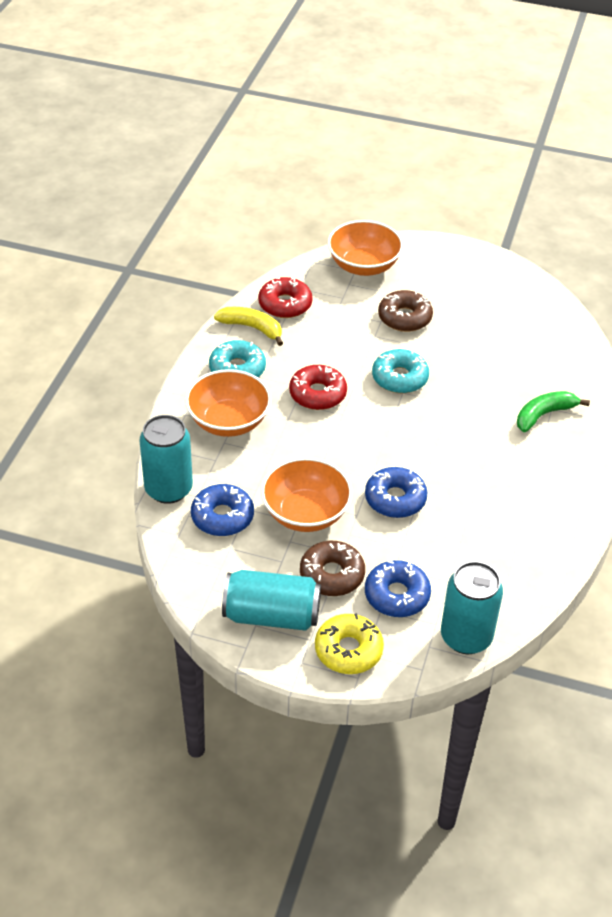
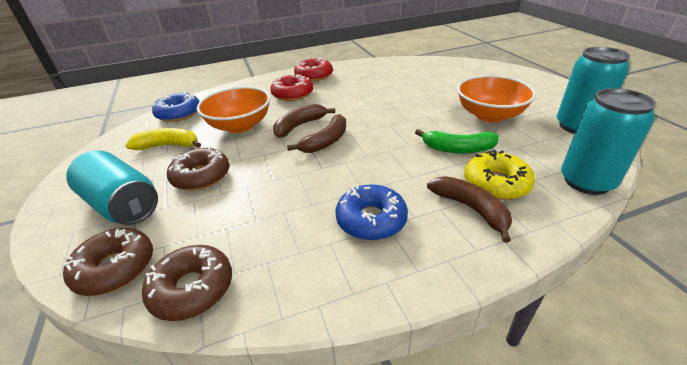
blue donut: 3 -> 2
brown banana: 0 -> 3
brown donut: 2 -> 3
orange bowl: 3 -> 2
turquoise donut: 2 -> 0

